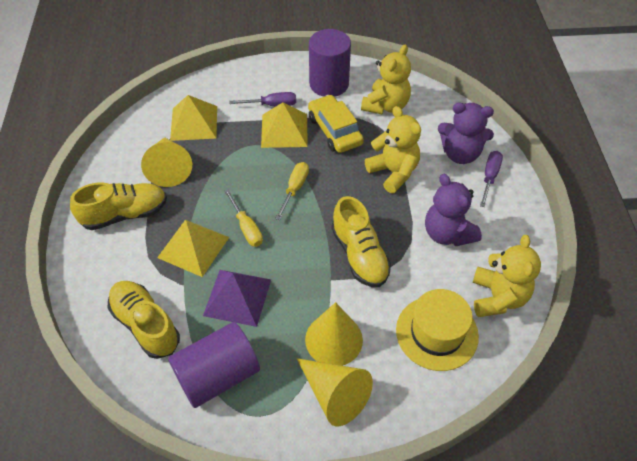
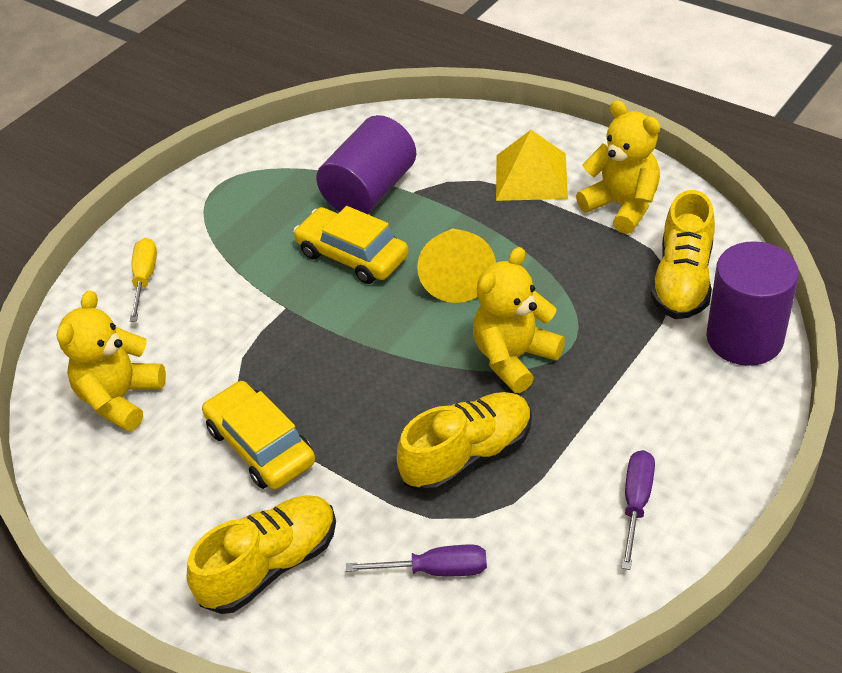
purple pyramid: 1 -> 0
purple teddy bear: 2 -> 0
yellow car: 1 -> 2
yellow cone: 3 -> 1
yellow hat: 1 -> 0
yellow pyramid: 3 -> 1
yellow screwdriver: 2 -> 1

